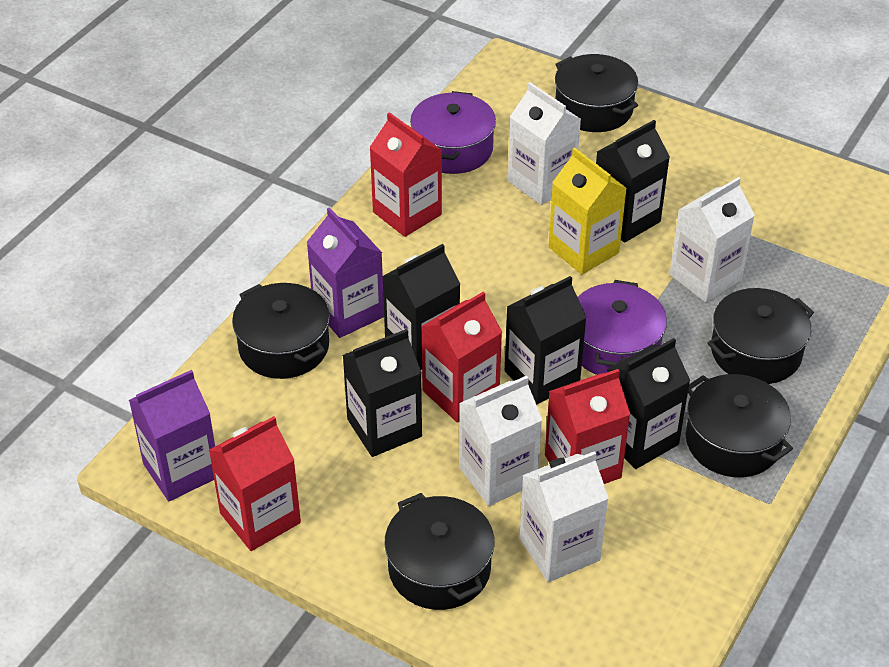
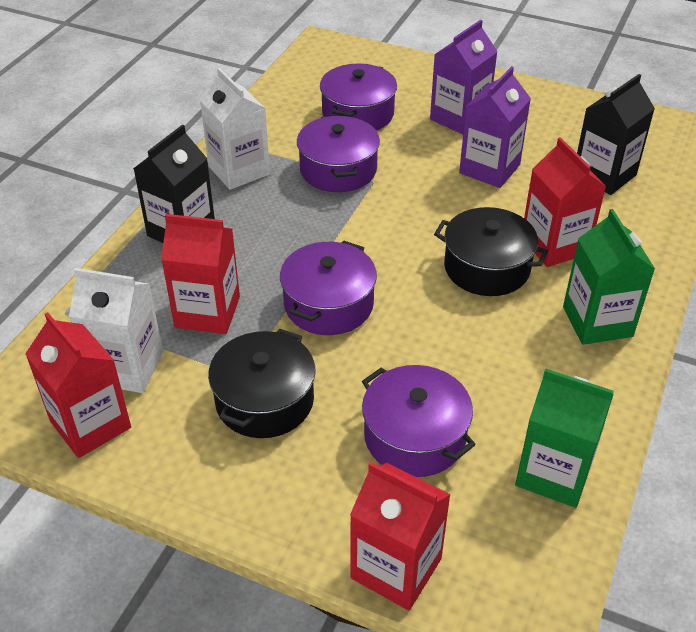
black carton: 5 -> 2
black pot: 5 -> 2
green carton: 0 -> 2
purple pot: 2 -> 4
white carton: 4 -> 2
yellow carton: 1 -> 0

